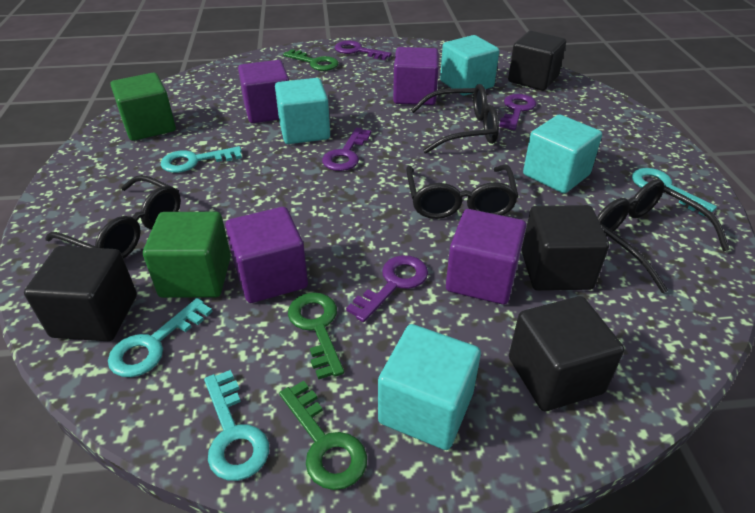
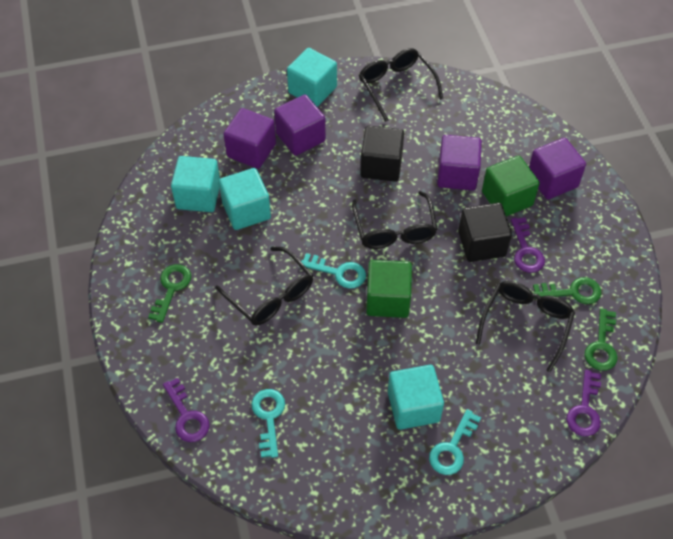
black cube: 4 -> 2
purple key: 4 -> 3
turquoise key: 4 -> 3

